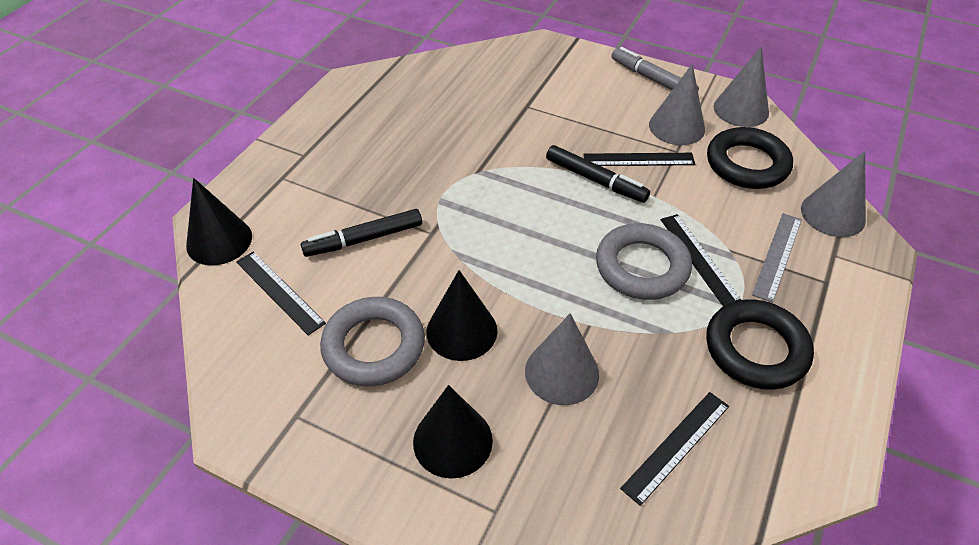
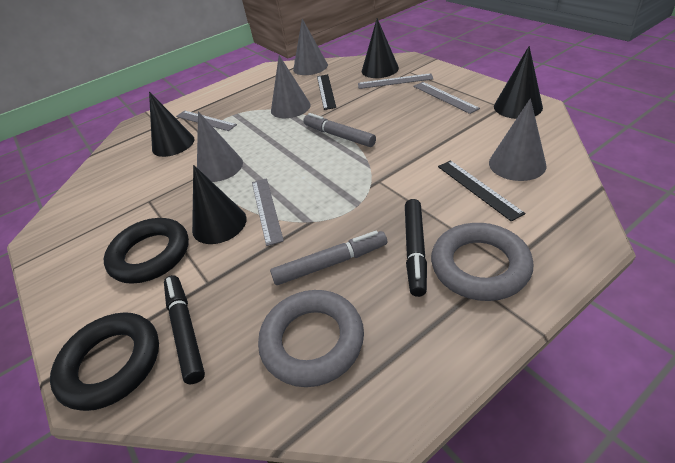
black cone: 3 -> 4
black ruler: 4 -> 2
grey marker: 1 -> 2
grey ruler: 1 -> 4

